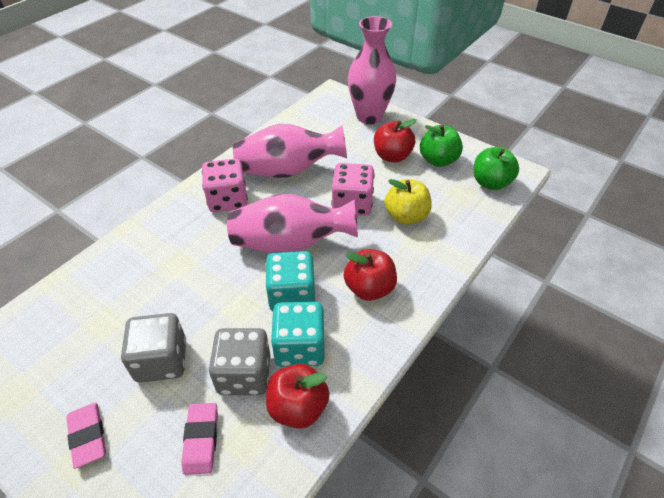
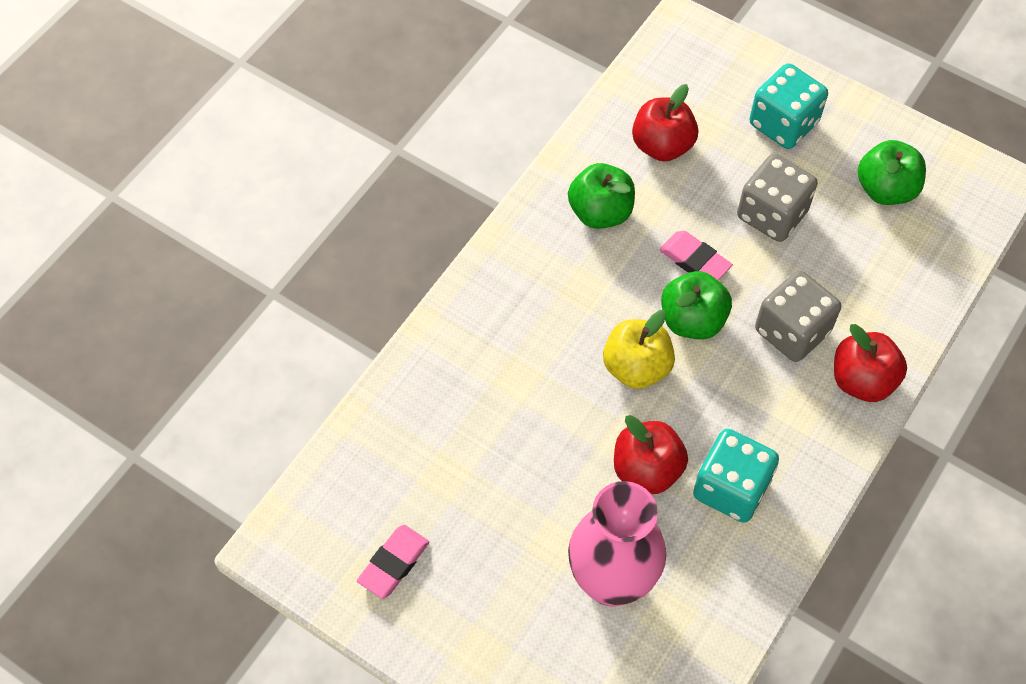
green apple: 2 -> 3
pink dice: 2 -> 0
pink vase: 3 -> 1

